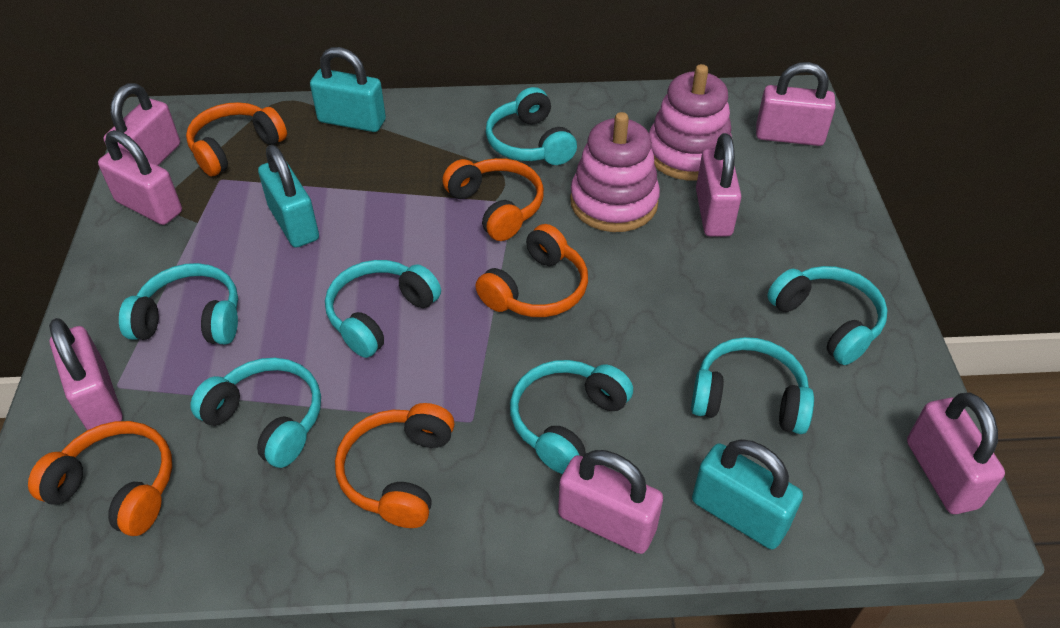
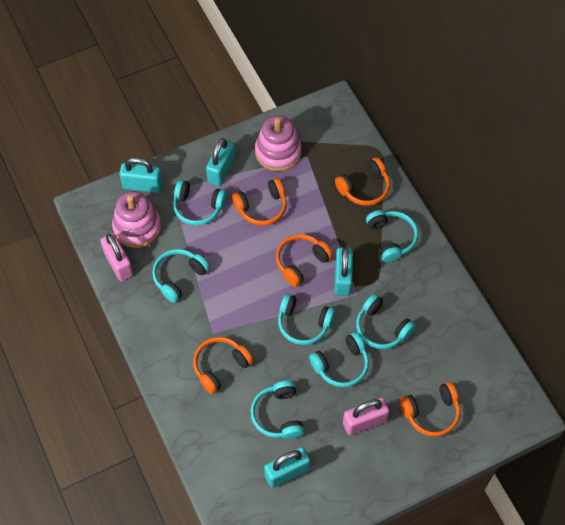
pink padlock: 7 -> 2
turquoise padlock: 3 -> 4

